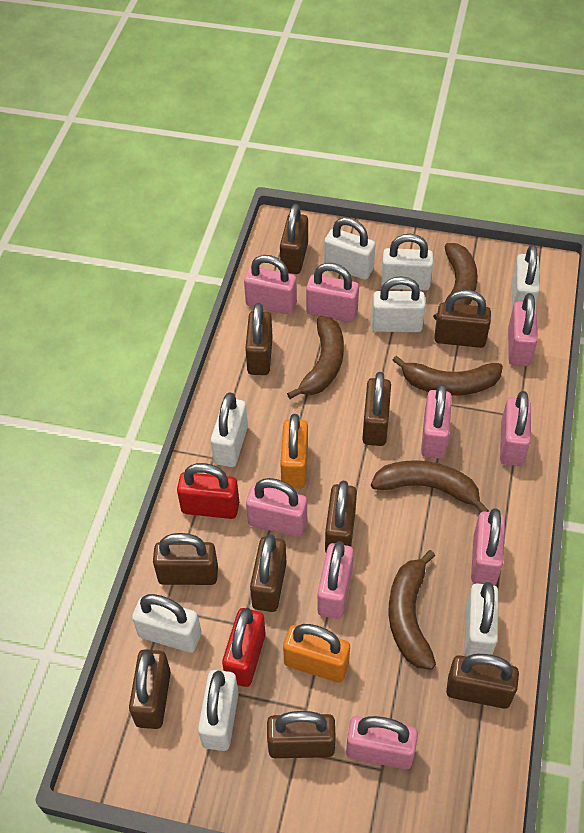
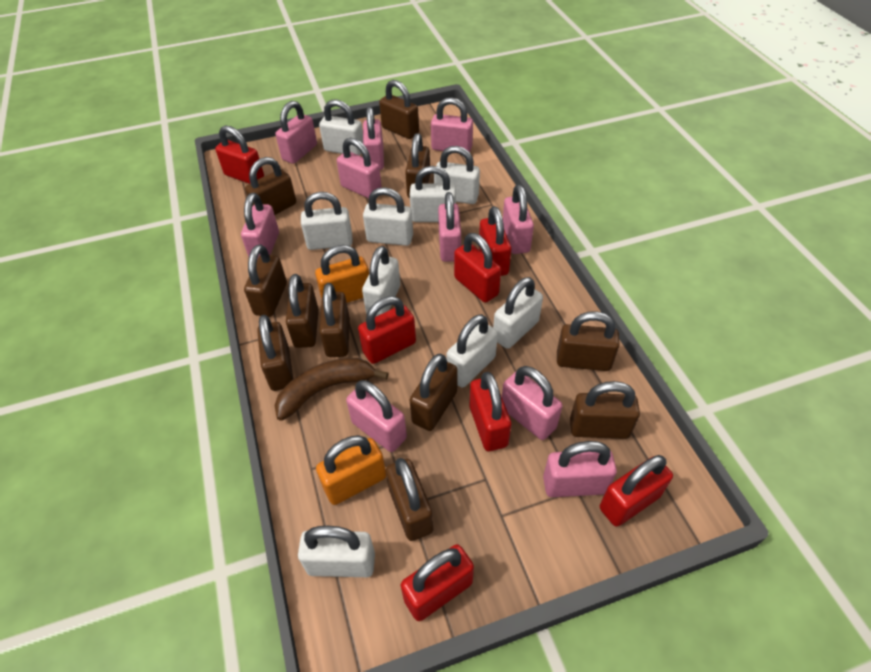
brown banana: 5 -> 1
brown padlock: 10 -> 11
pink padlock: 9 -> 10
red padlock: 2 -> 7
white padlock: 8 -> 9

